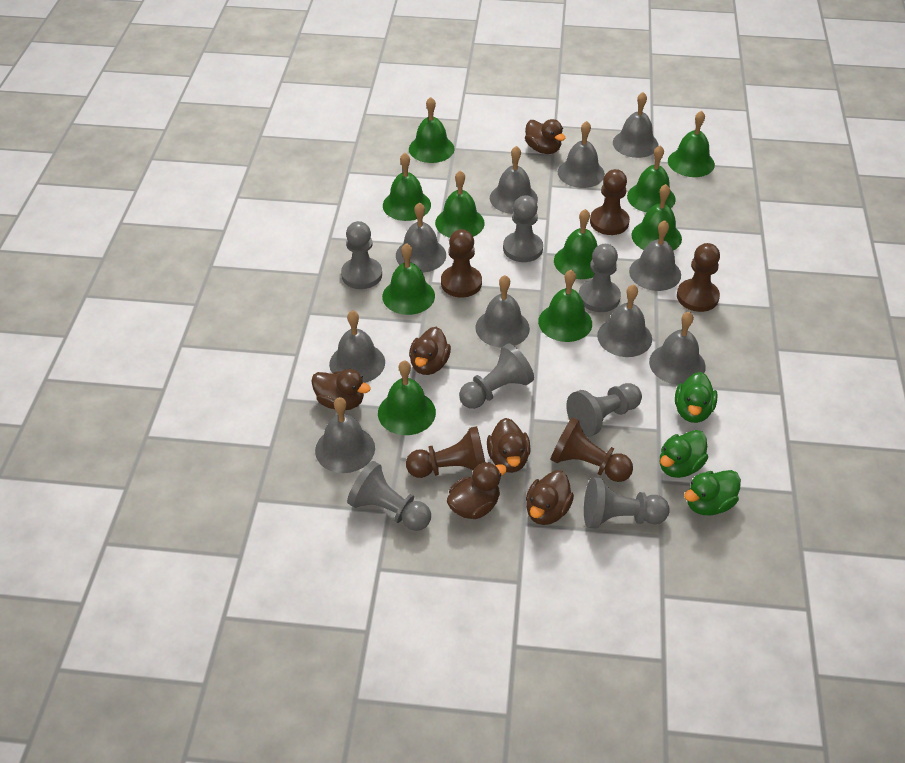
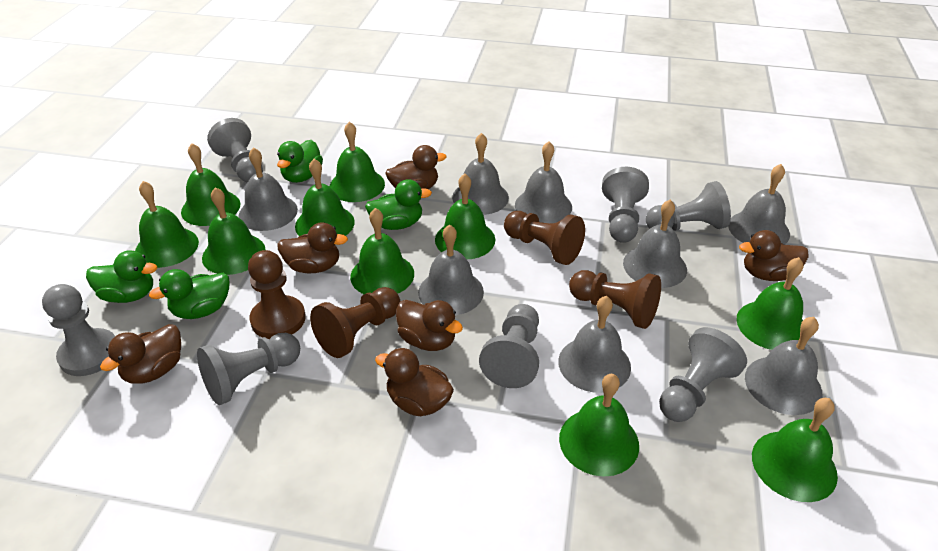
brown pawn: 5 -> 4
green duck: 3 -> 4
grey bell: 10 -> 8

